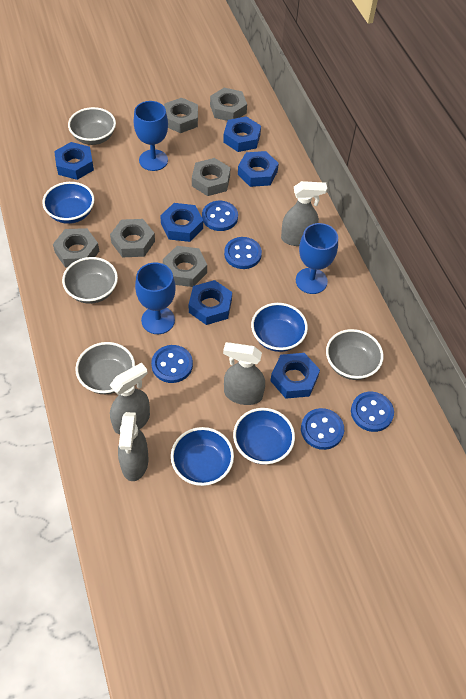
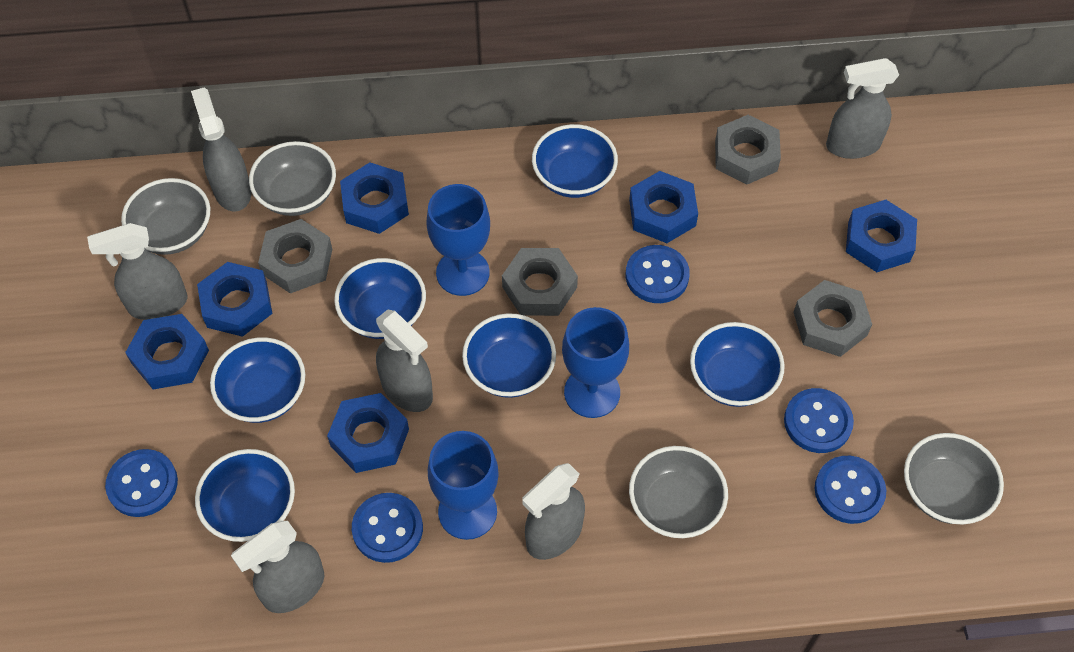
blue bowl: 4 -> 6
grey nut: 6 -> 4
grey spray bottle: 4 -> 6

